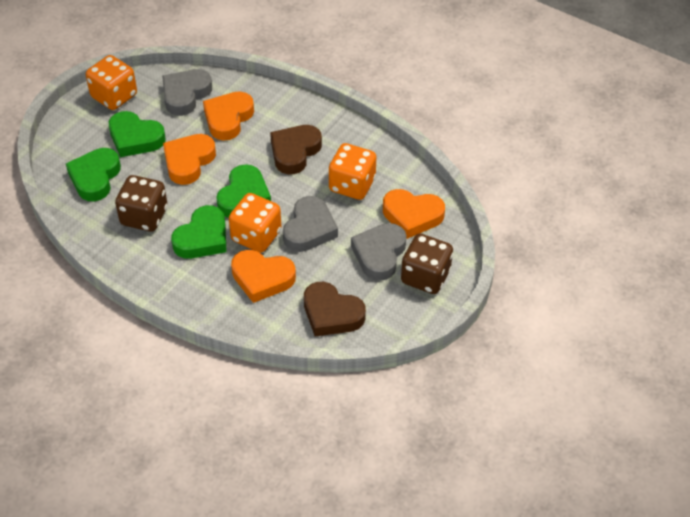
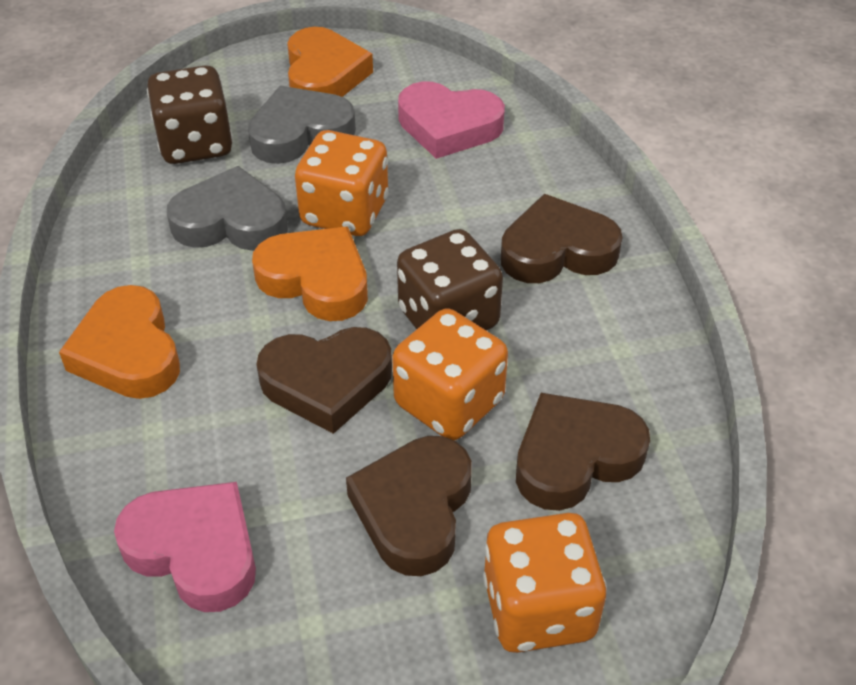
brown heart: 2 -> 4
green heart: 4 -> 0
grey heart: 3 -> 2
orange heart: 4 -> 3
pink heart: 0 -> 2

